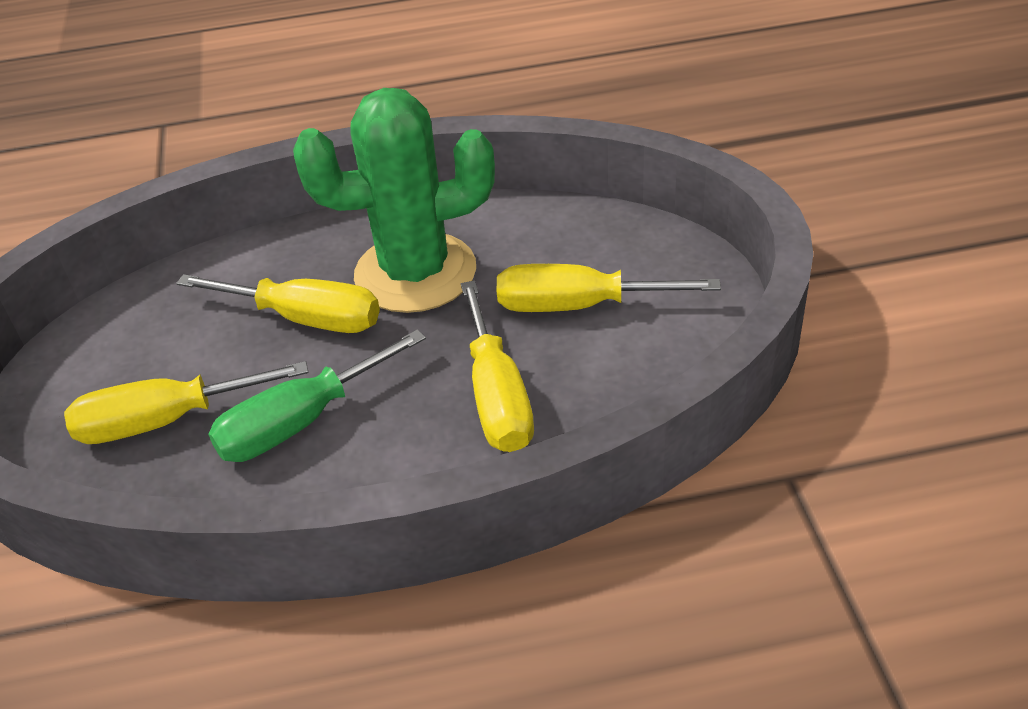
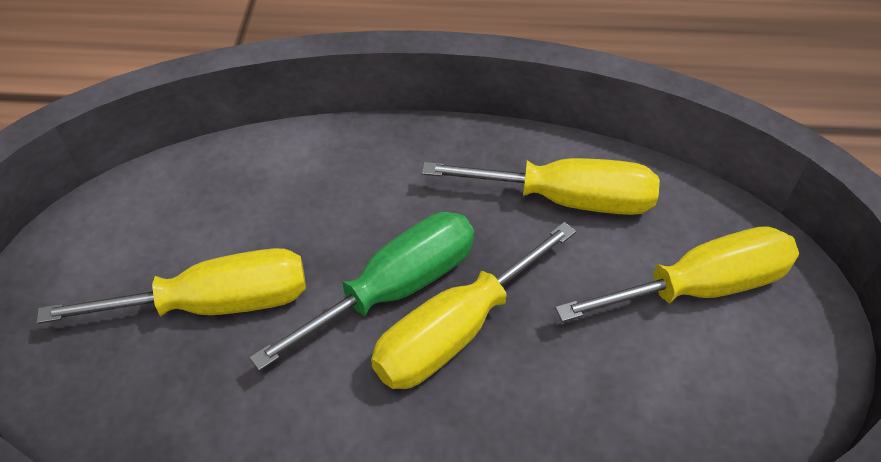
green cactus: 1 -> 0

